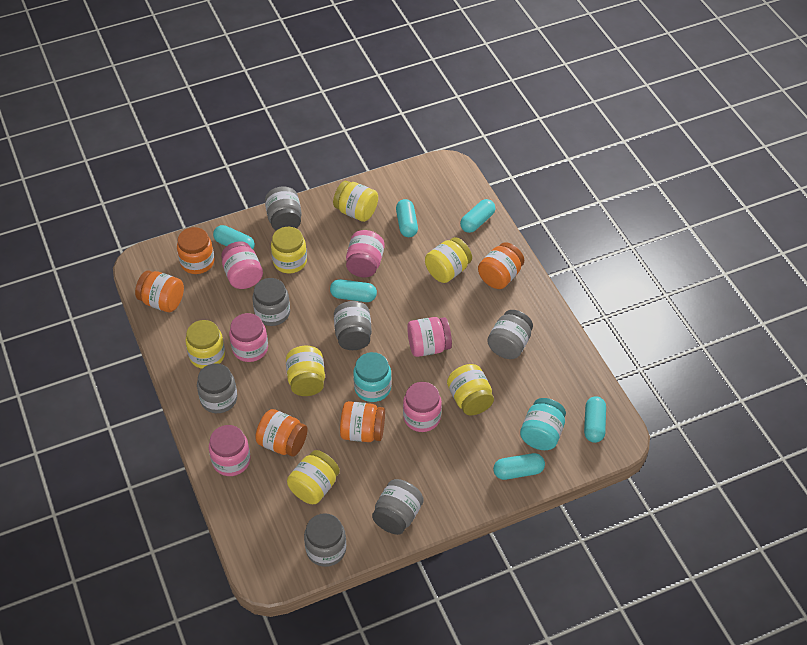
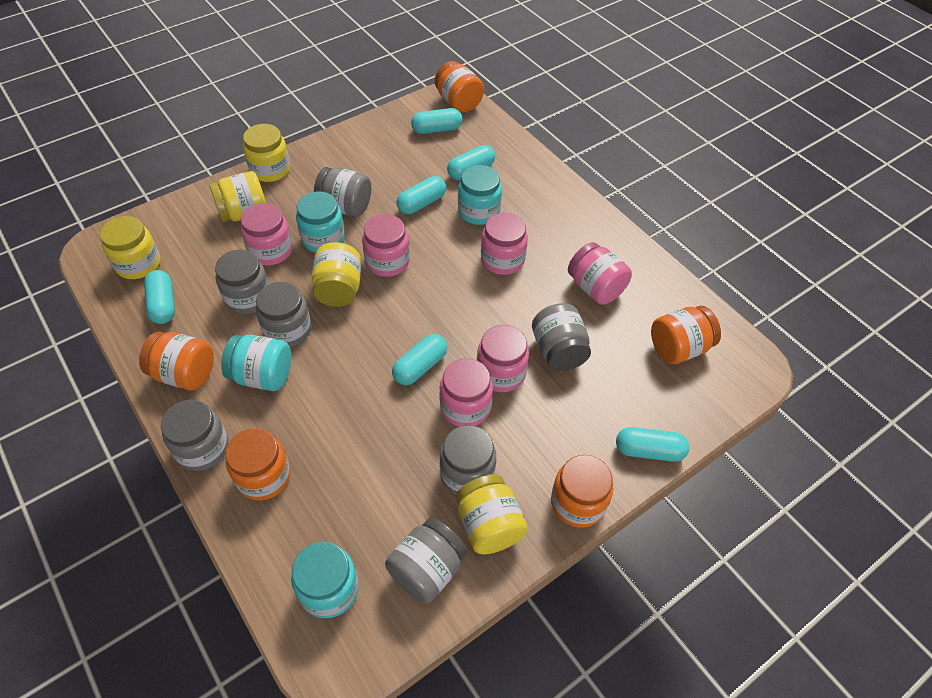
turquoise jar: 2 -> 4
yellow jar: 7 -> 5

